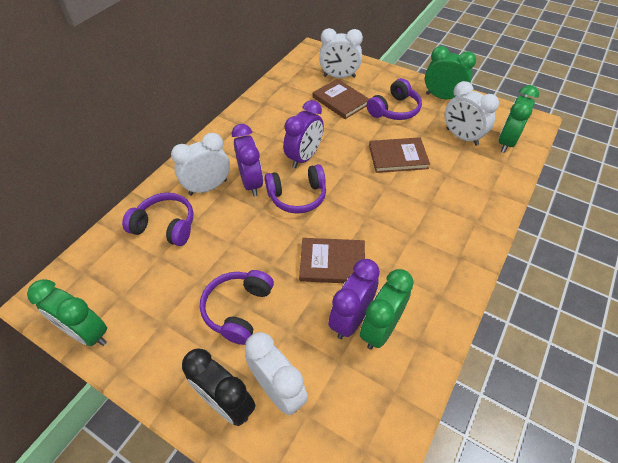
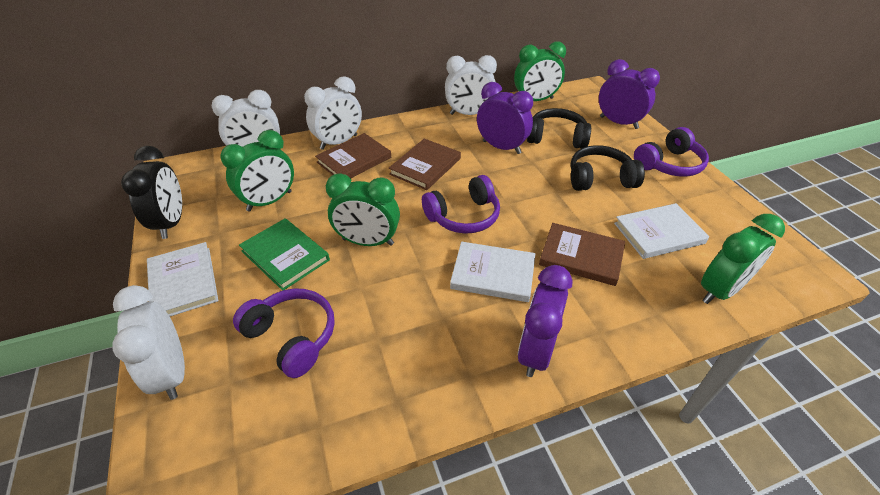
black headphones: 0 -> 2
green book: 0 -> 1
purple headphones: 4 -> 3
white book: 0 -> 3

